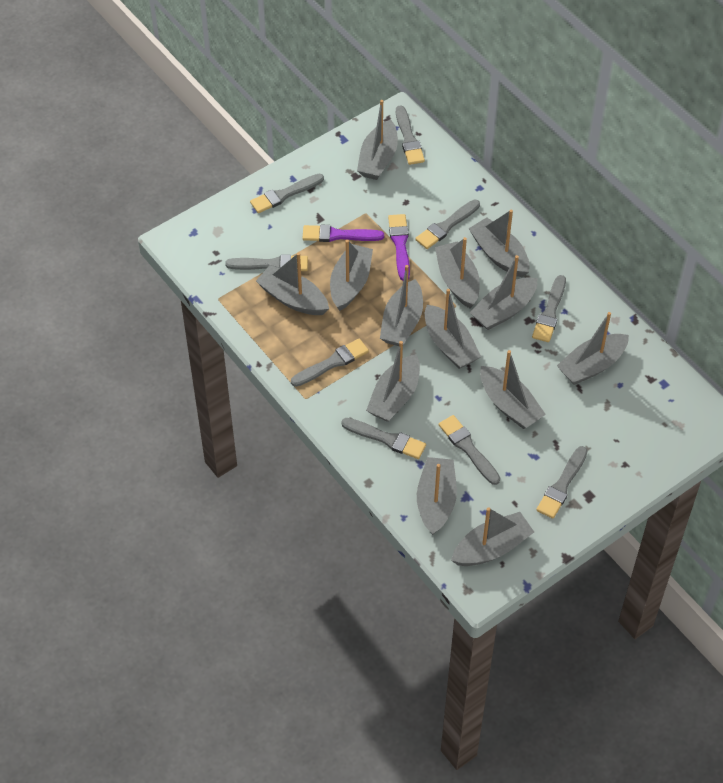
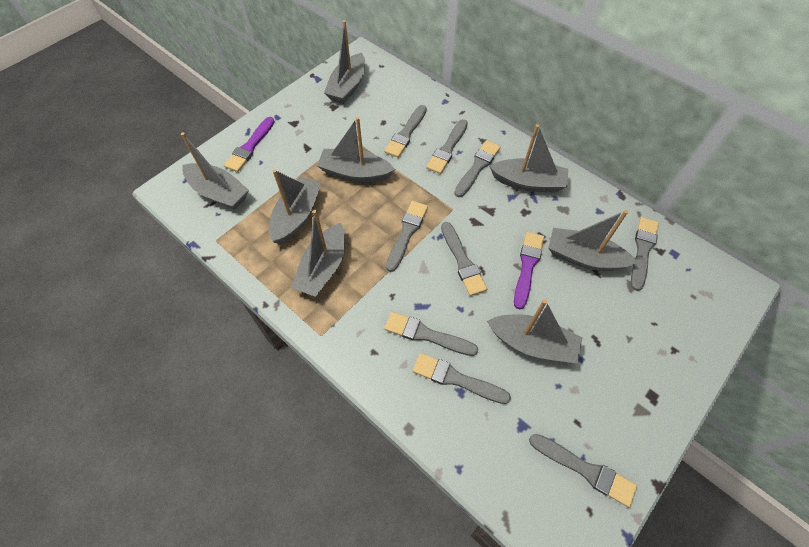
grey boat: 13 -> 8

